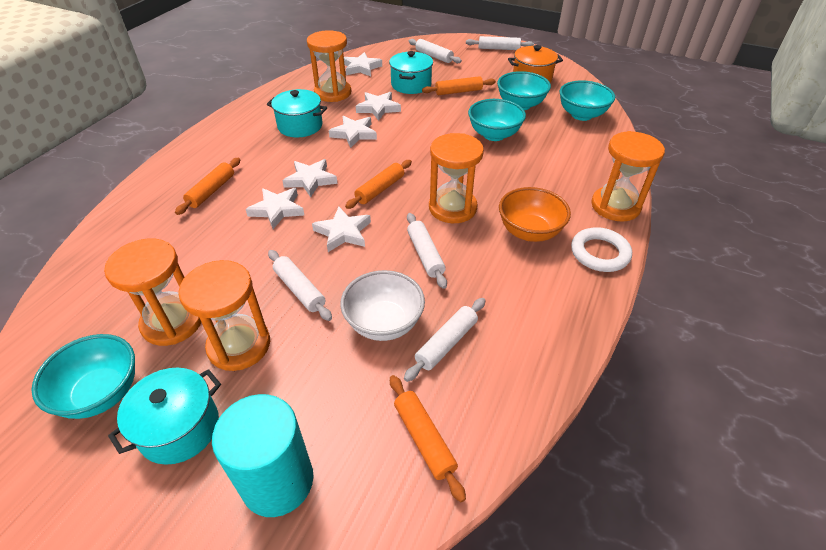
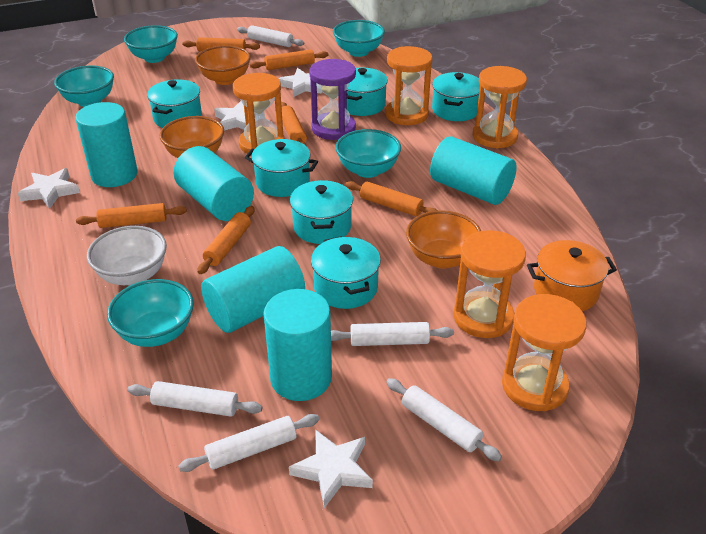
orange bowl: 1 -> 3
orange rolling pin: 4 -> 6
purple hourglass: 0 -> 1
turquoise bowl: 4 -> 5
turquoise cylinder: 1 -> 5
turquoise pot: 3 -> 6
white ring: 1 -> 0
white star: 6 -> 4

